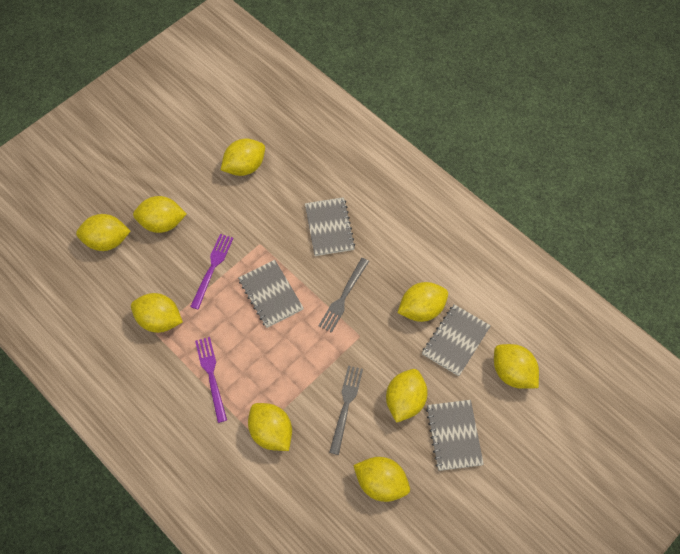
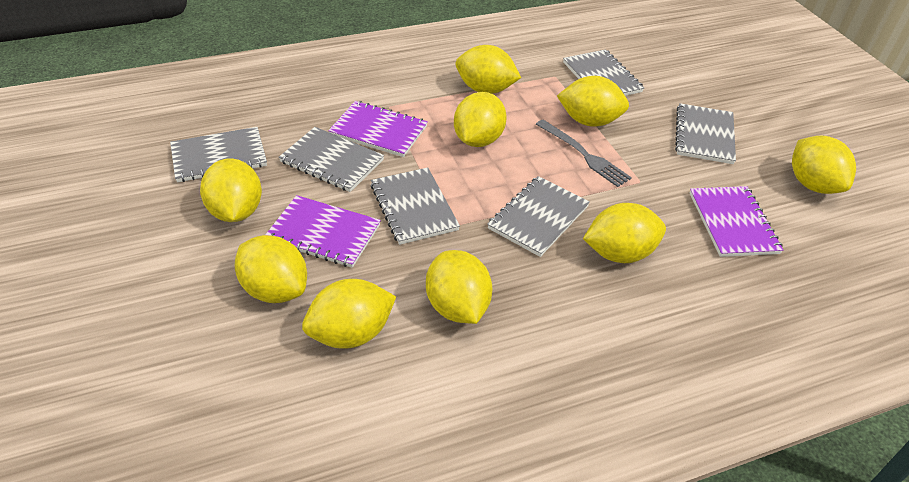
grey fork: 2 -> 1
grey notebook: 4 -> 6
purple fork: 2 -> 0
purple notebook: 0 -> 3

